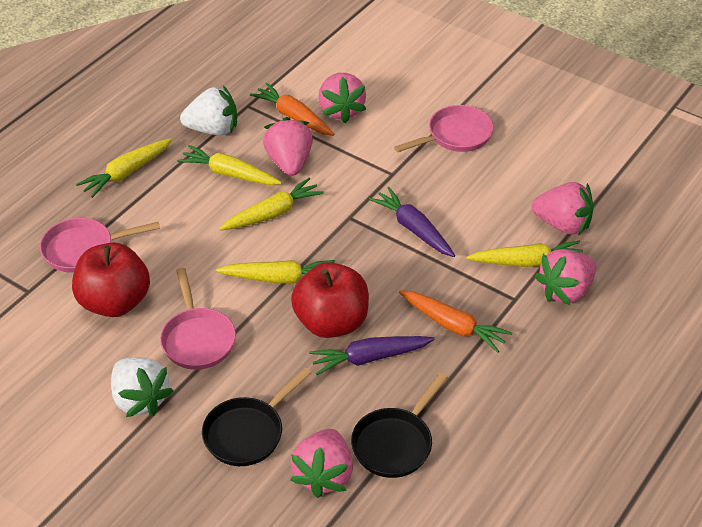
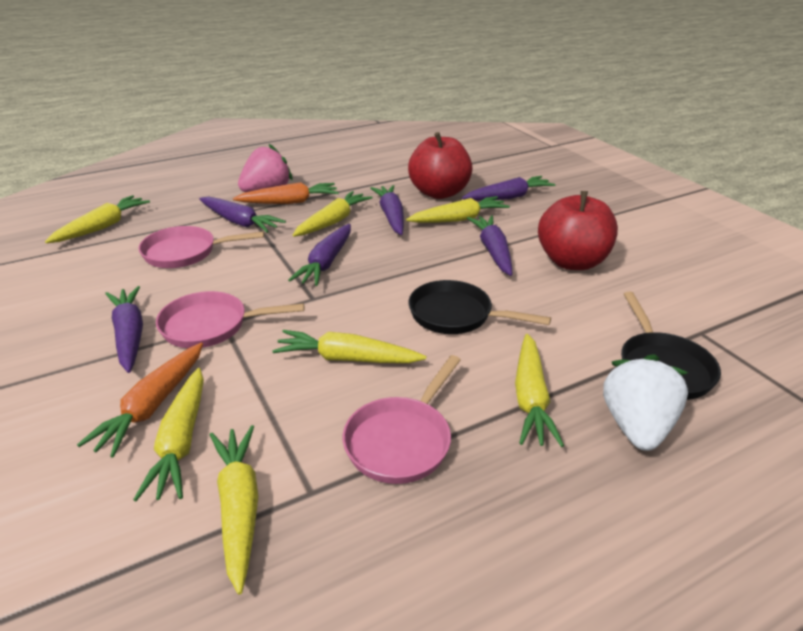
pink strawberry: 5 -> 1
purple carrot: 2 -> 6
white strawberry: 2 -> 1
yellow carrot: 5 -> 7

